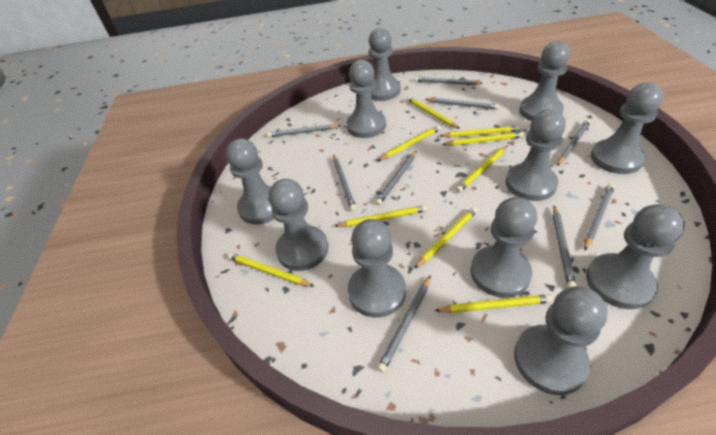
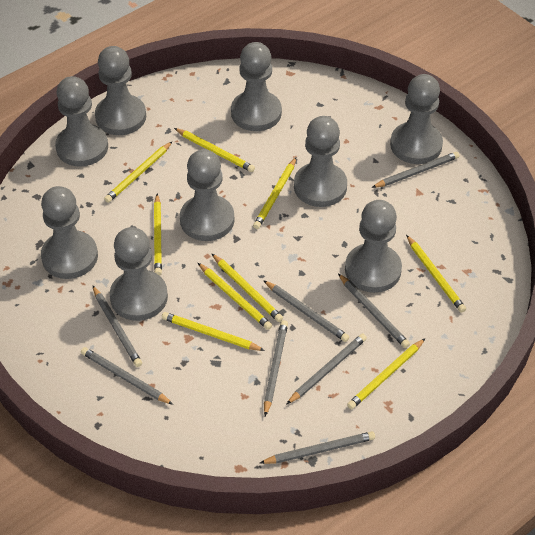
grey pawn: 11 -> 9
grey pencil: 9 -> 8

